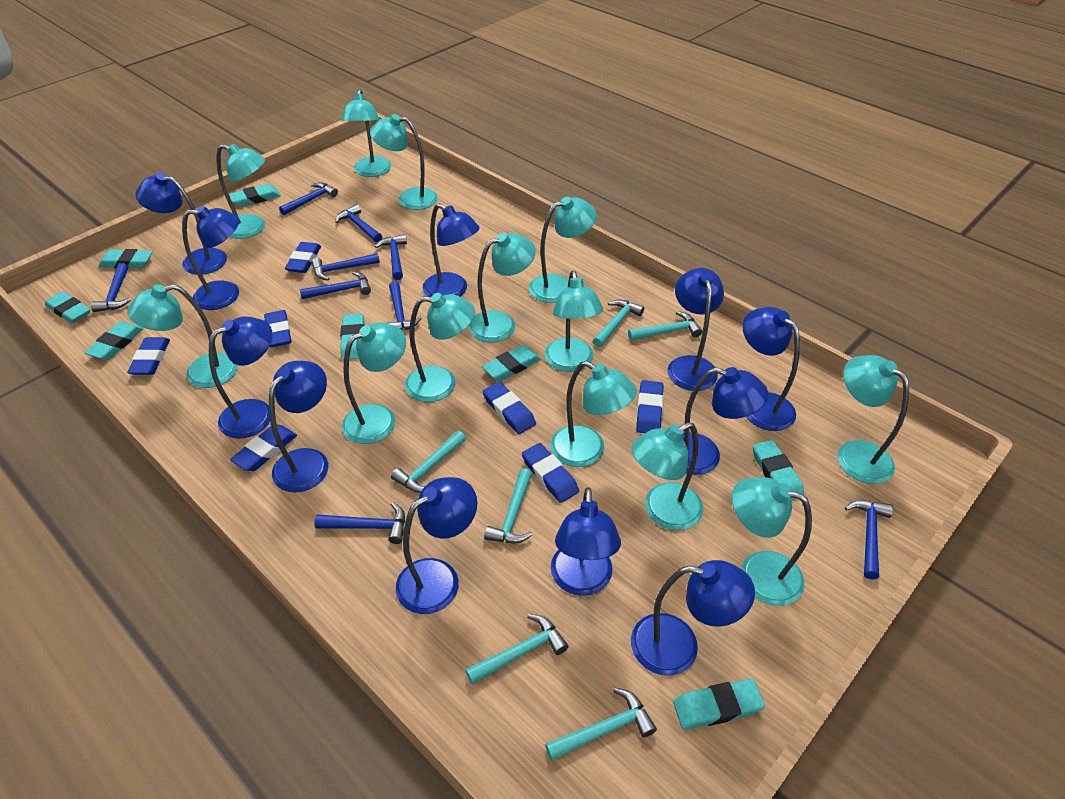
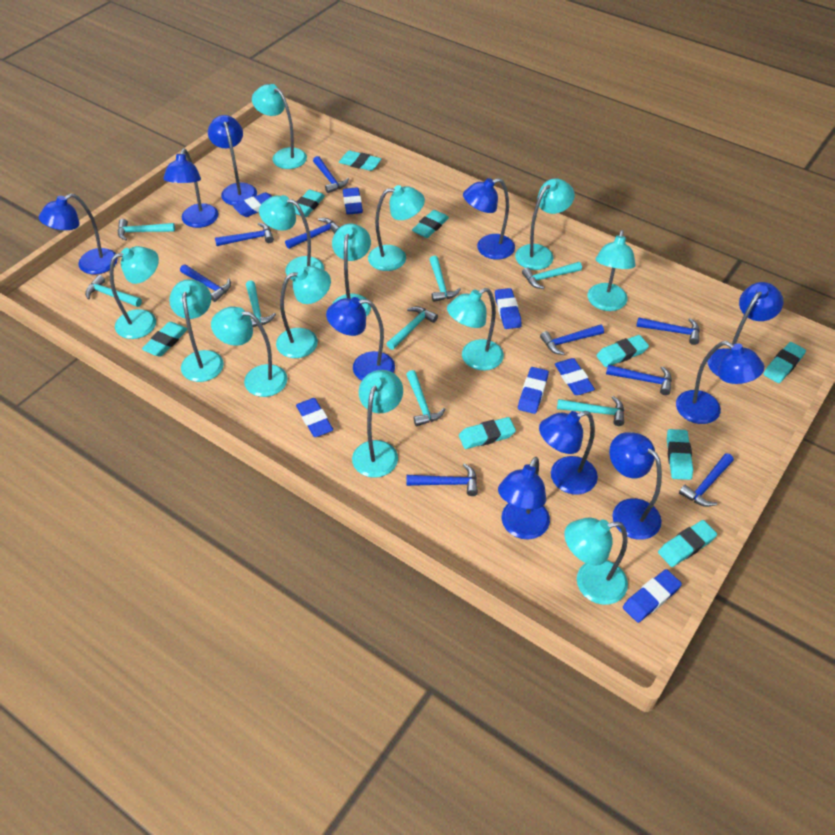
blue lamp: 11 -> 10
turquoise eraser: 8 -> 9
turquoise hammer: 6 -> 8

